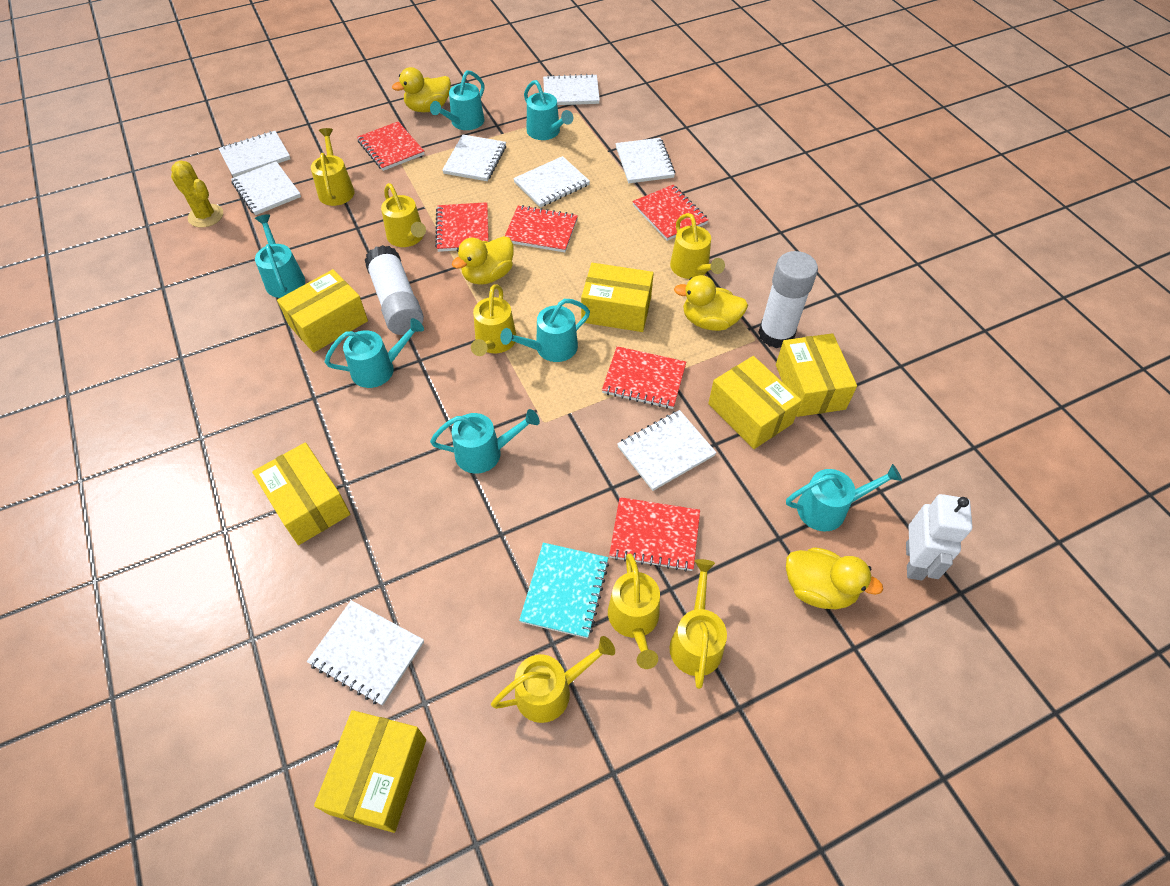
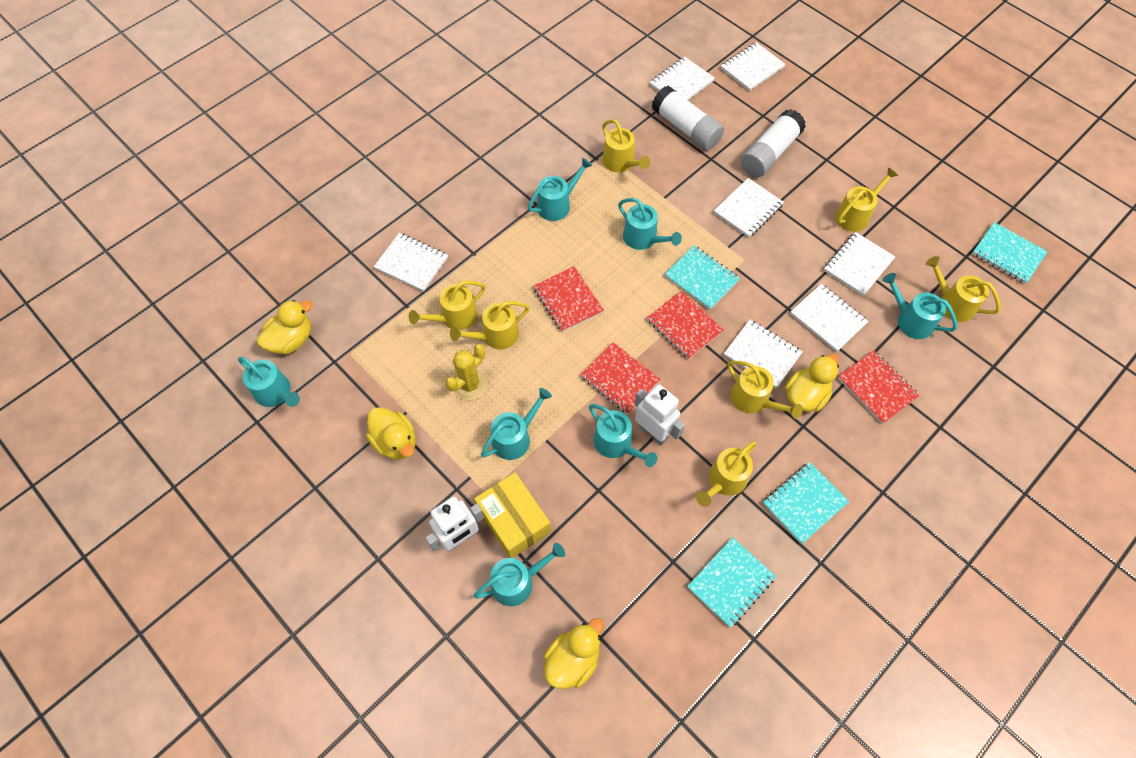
red notebook: 6 -> 4
turquoise notebook: 1 -> 4
white notebook: 8 -> 7
white robot: 1 -> 2
yellow box: 6 -> 1

